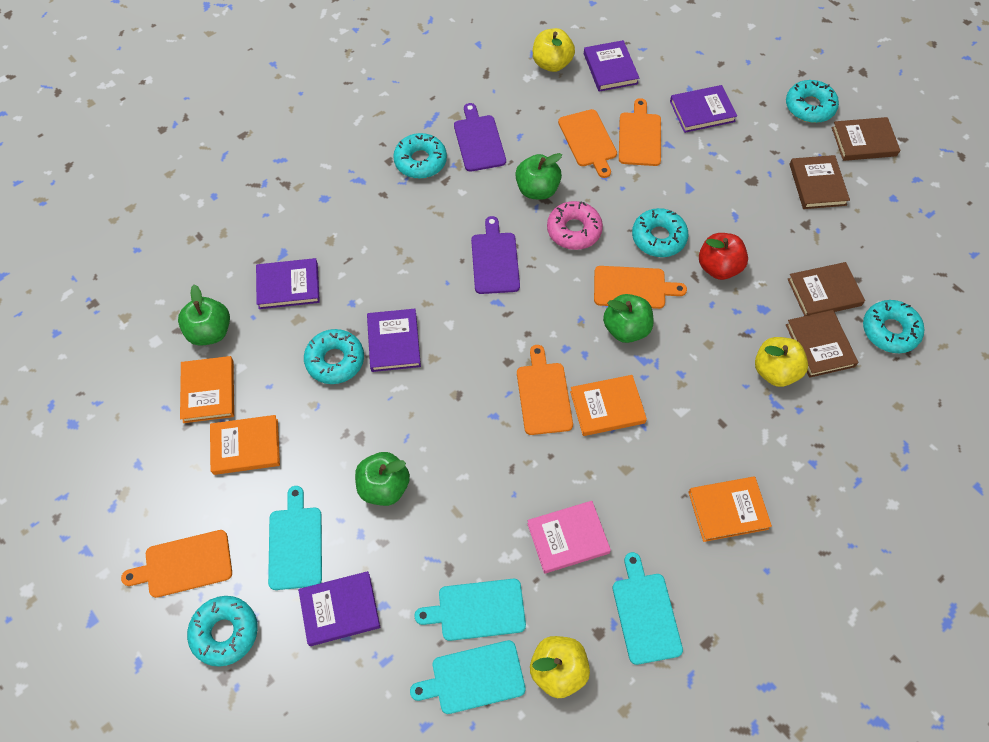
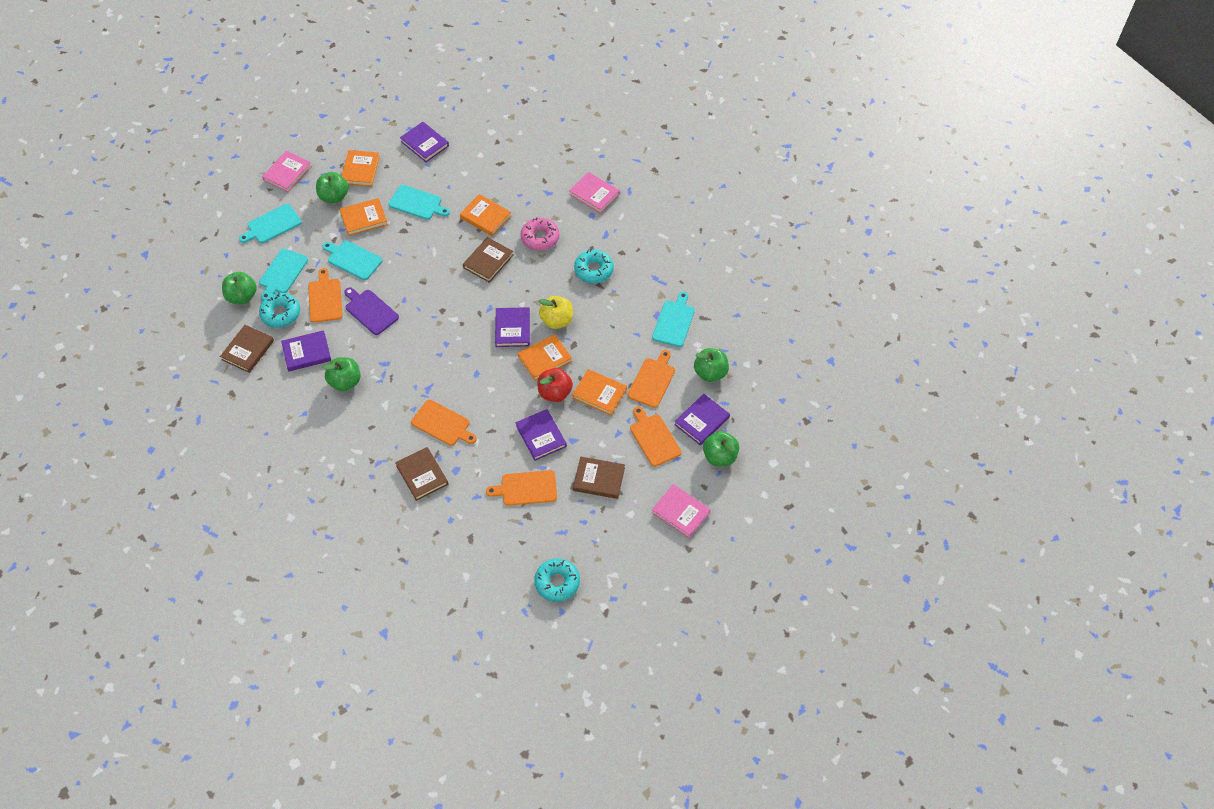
green apple: 4 -> 5
orange book: 4 -> 5
pink book: 1 -> 3
purple cutting board: 2 -> 1
turquoise cutting board: 4 -> 5
turquoise donut: 6 -> 3
yellow apple: 3 -> 1

